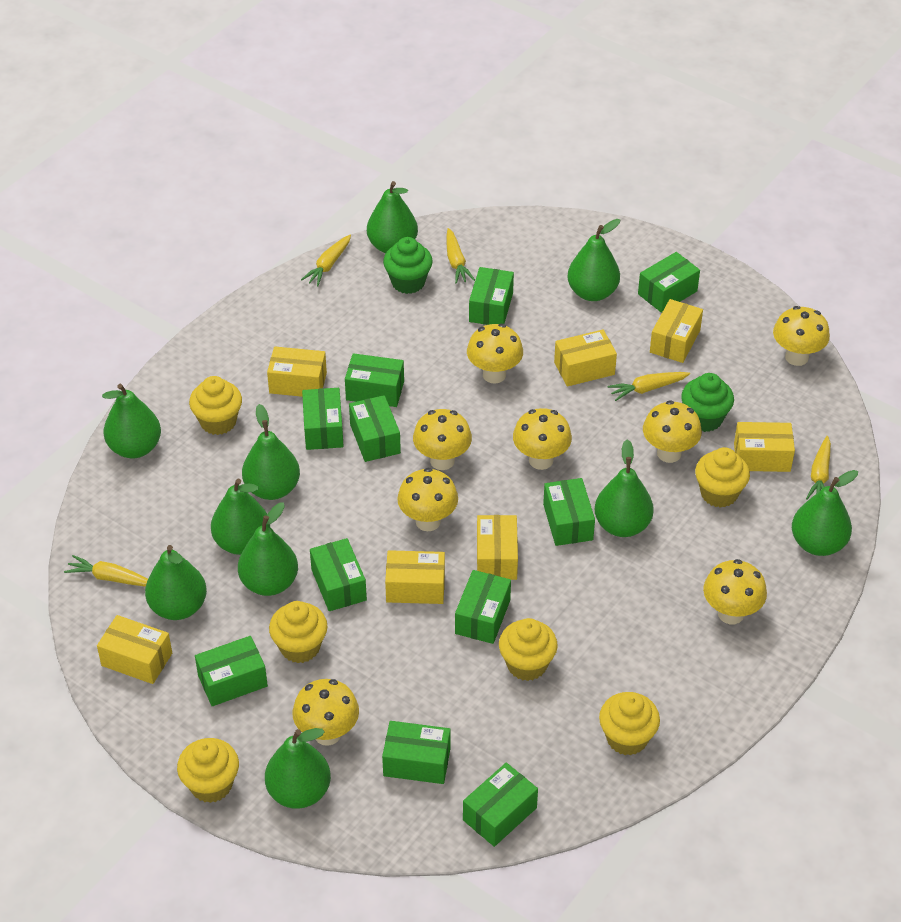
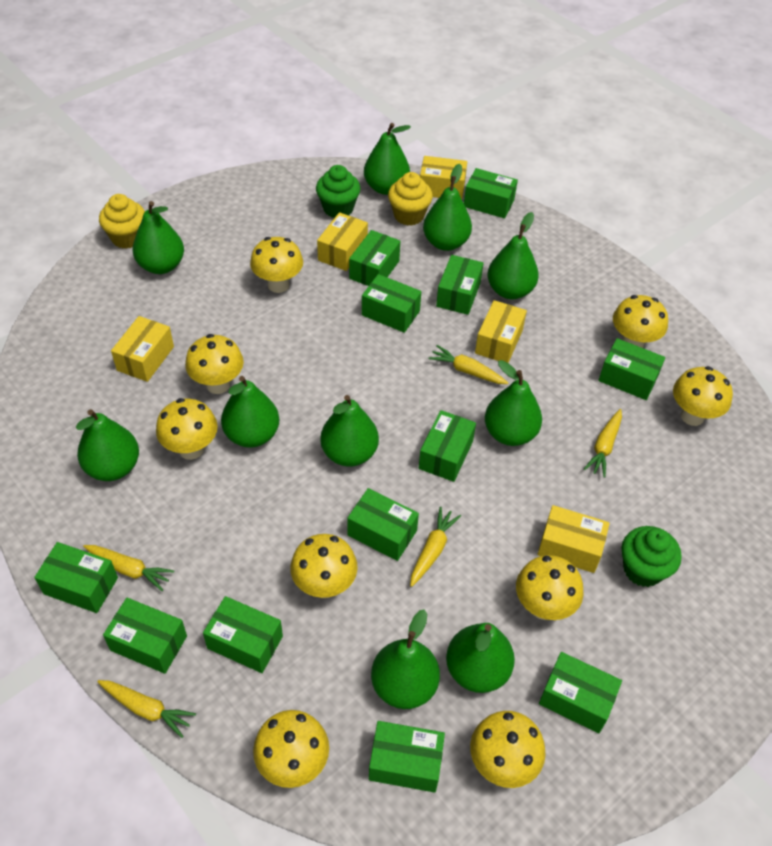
green box: 11 -> 12
yellow box: 7 -> 5
yellow cupcake: 6 -> 2
yellow mushroom: 8 -> 9

